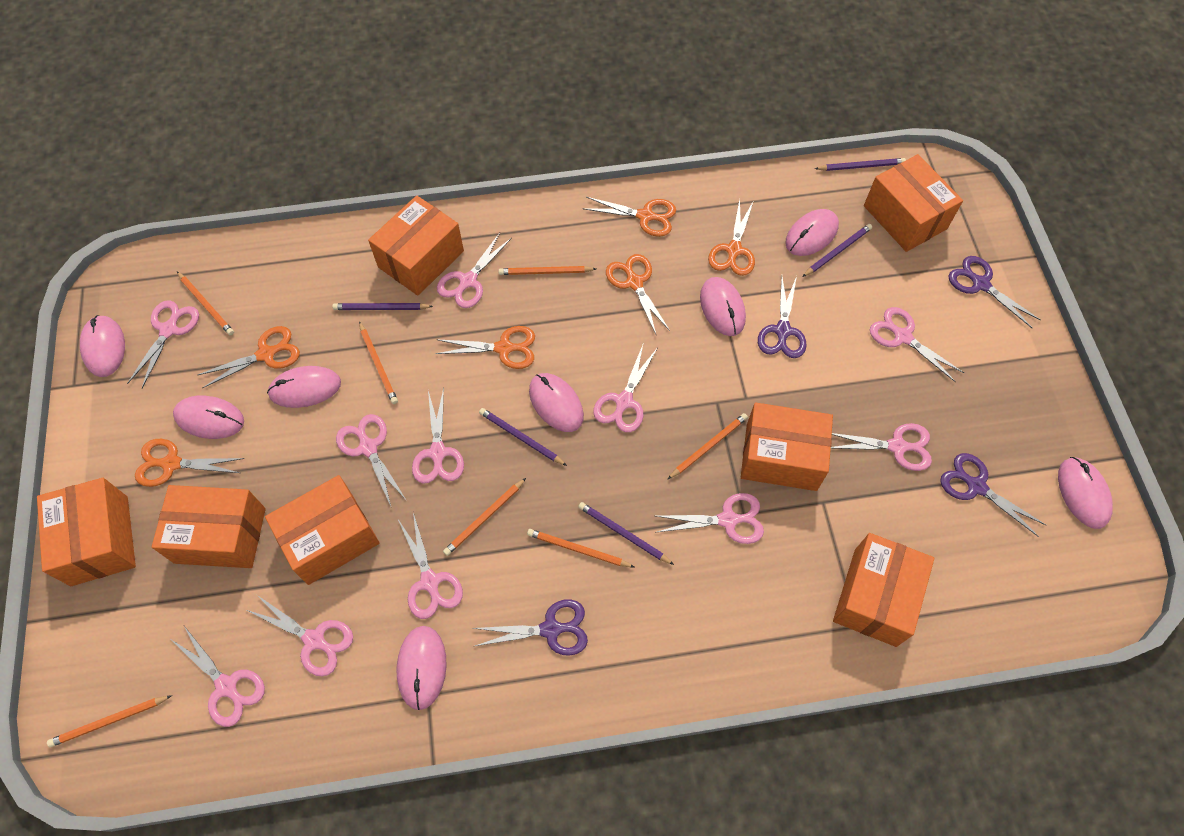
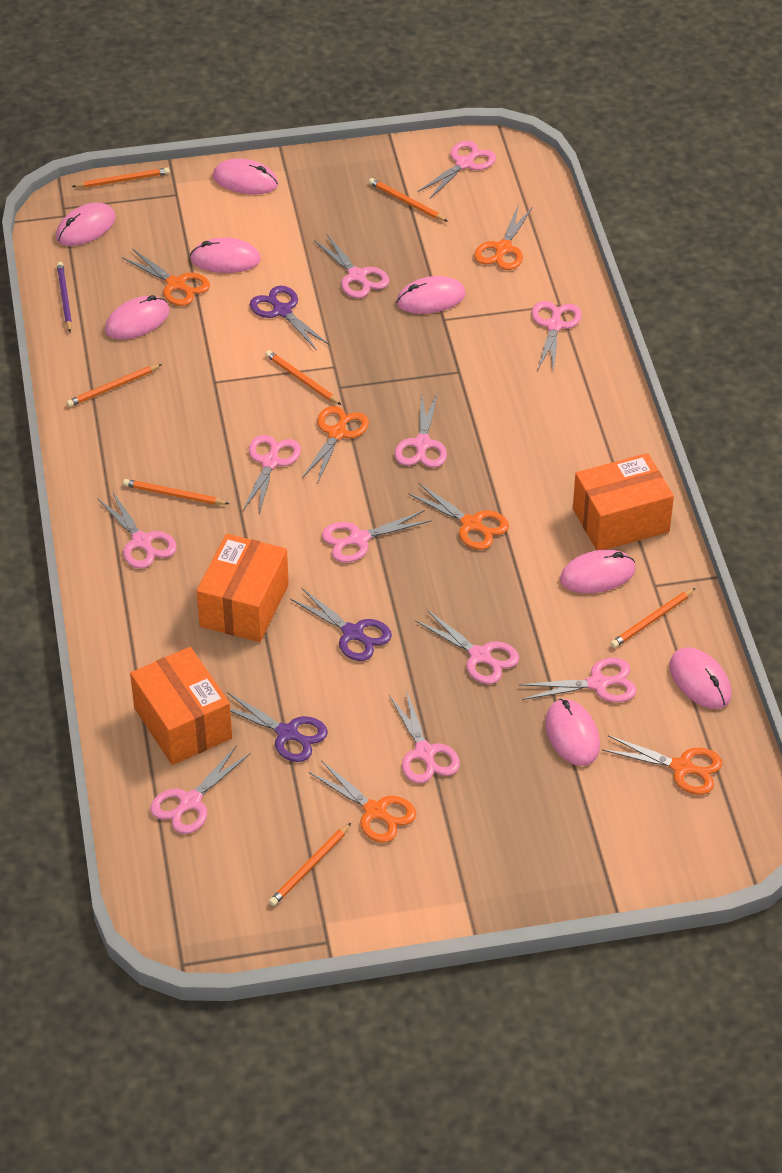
orange box: 7 -> 3
purple pencil: 5 -> 1
purple scissors: 4 -> 3

